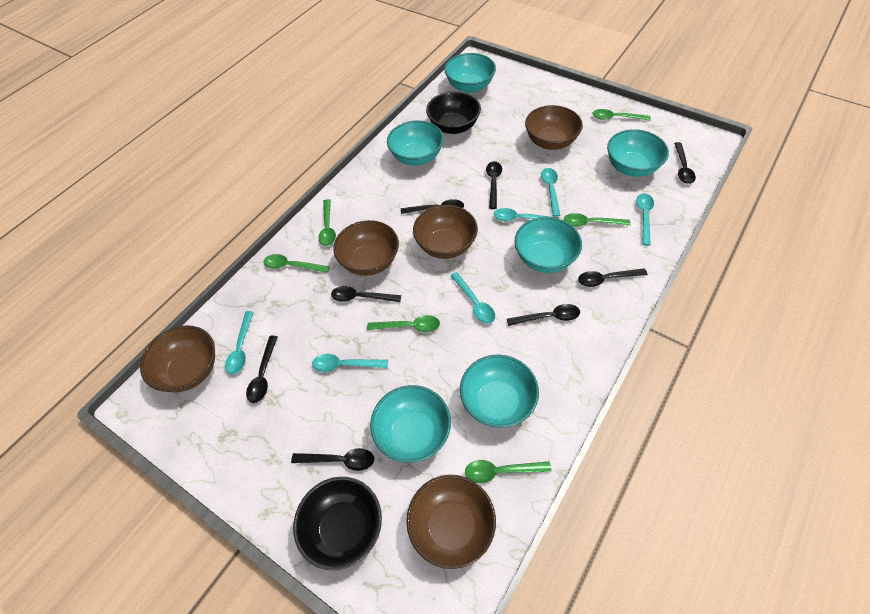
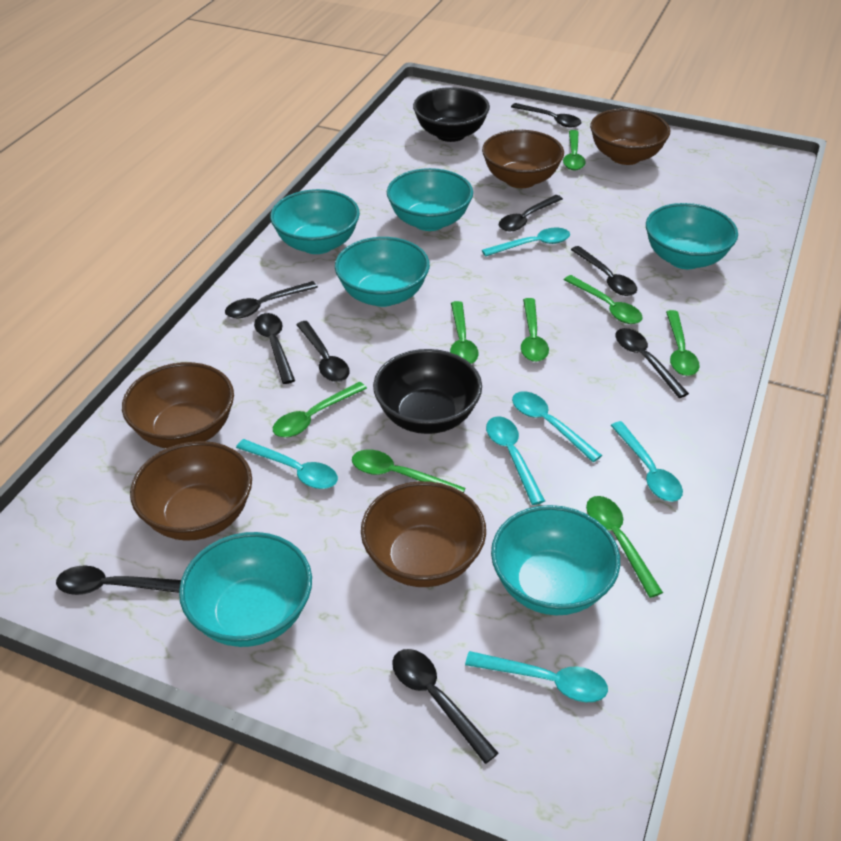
black spoon: 8 -> 9
green spoon: 6 -> 8

